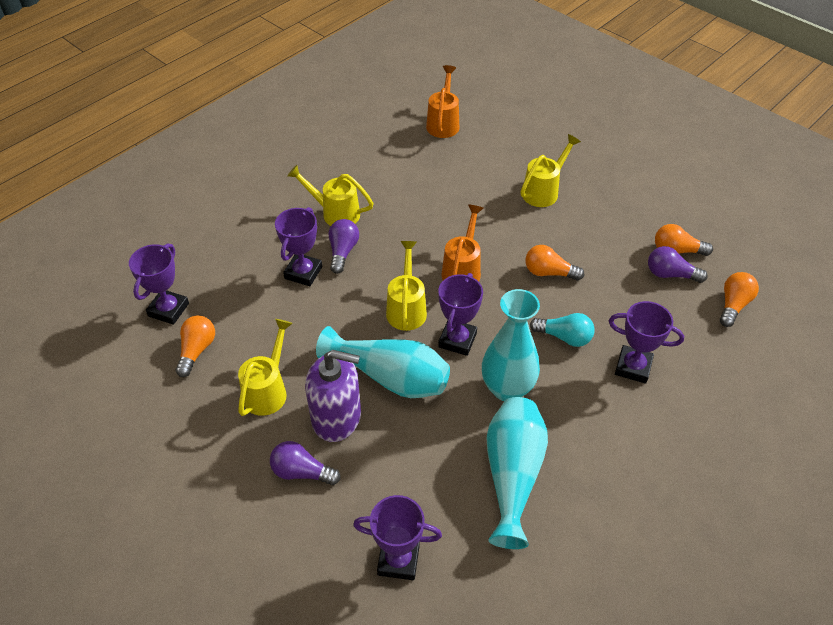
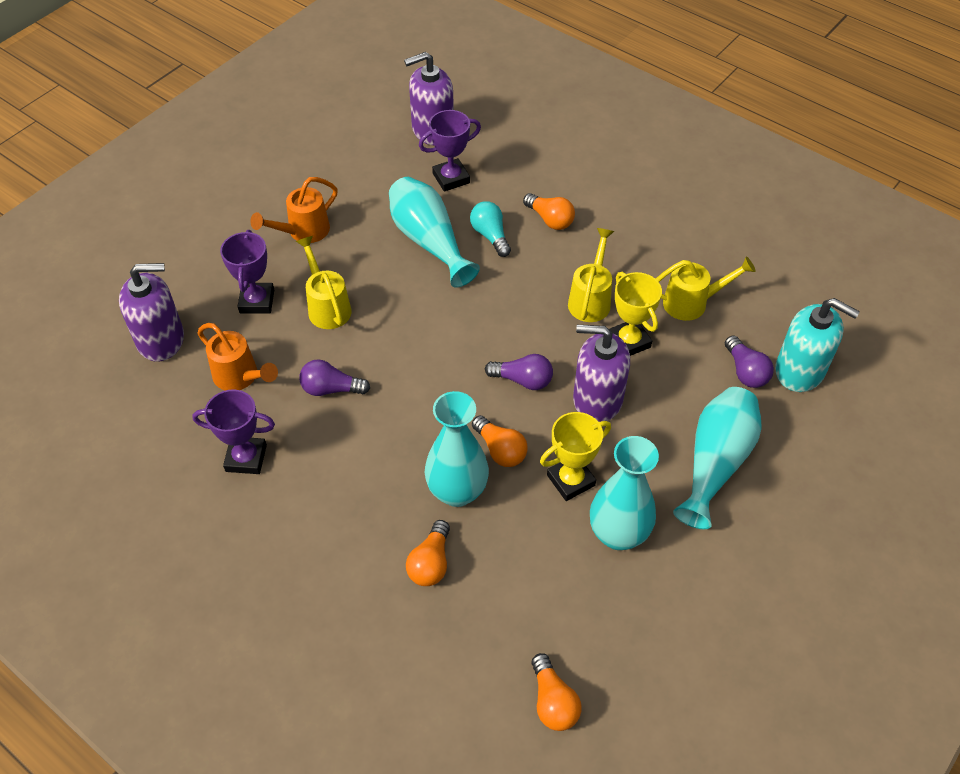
purple soap dispenser: 1 -> 3
purple trophy: 5 -> 3
turquoise soap dispenser: 0 -> 1
turquoise vase: 3 -> 4
yellow trophy: 0 -> 2
yellow watering can: 4 -> 3

